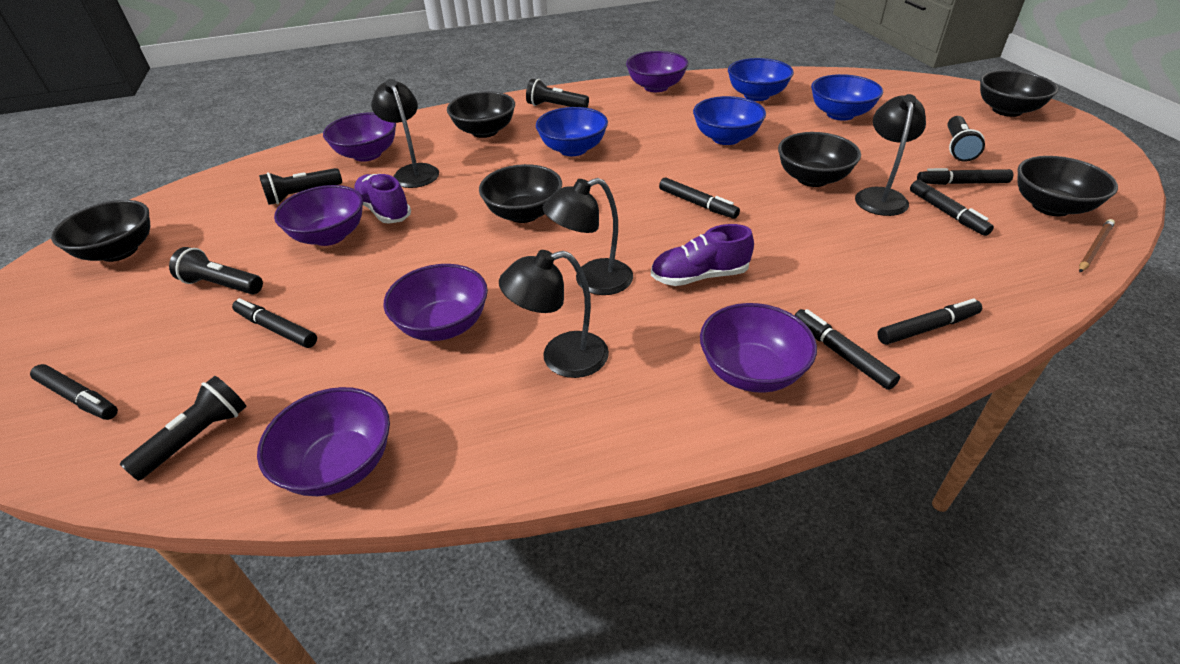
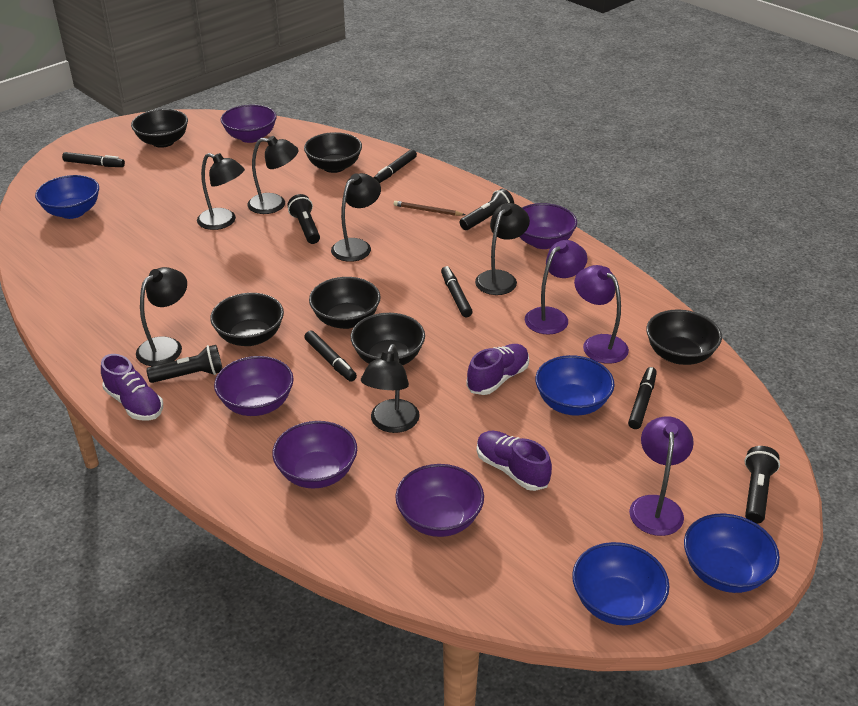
black flashlight: 5 -> 4
black lamp: 4 -> 6
black marker: 7 -> 5
purple bowl: 6 -> 5
purple lamp: 0 -> 3
purple shoe: 2 -> 3

